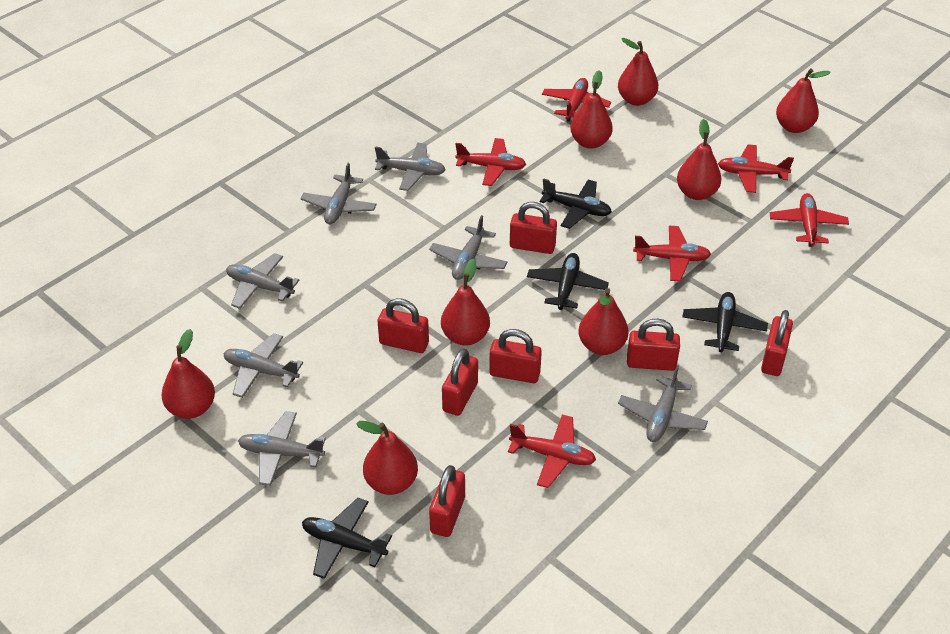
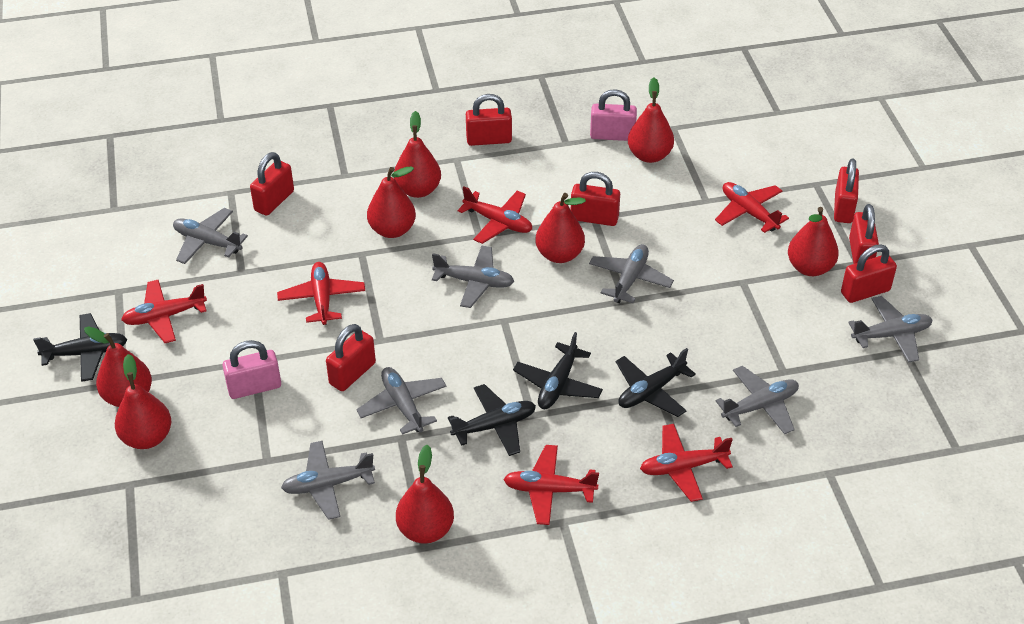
pink padlock: 0 -> 2

